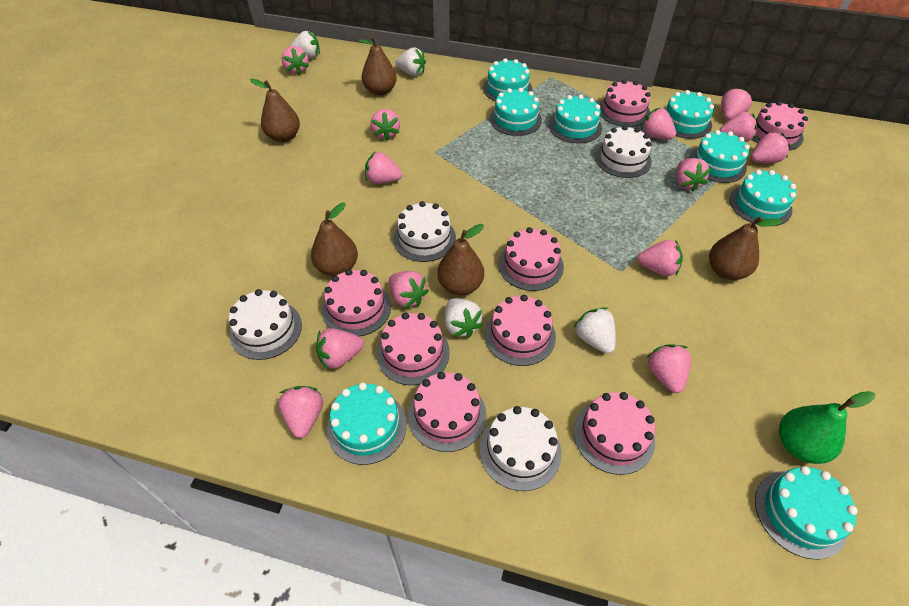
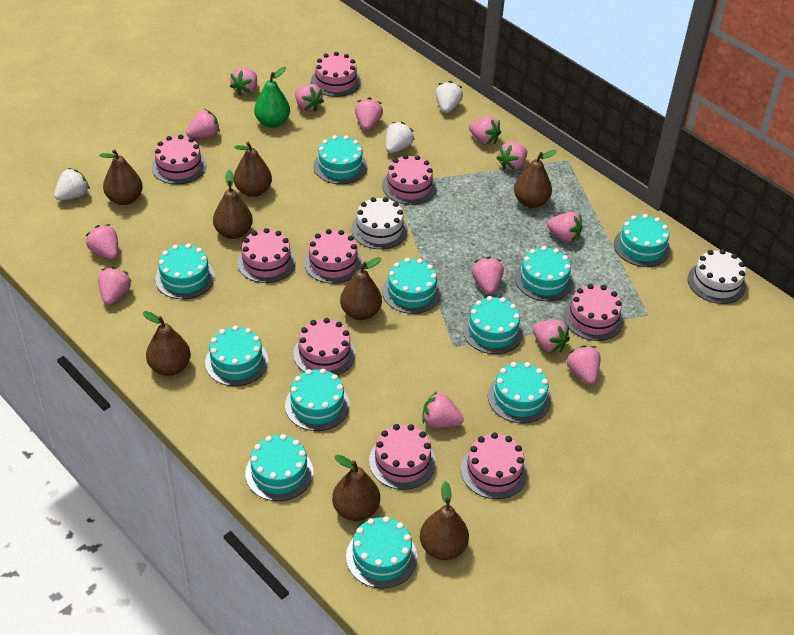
brown pear: 5 -> 8
pink cake: 8 -> 9
turquoise cake: 8 -> 11
white cake: 4 -> 2
white strawberry: 4 -> 3

